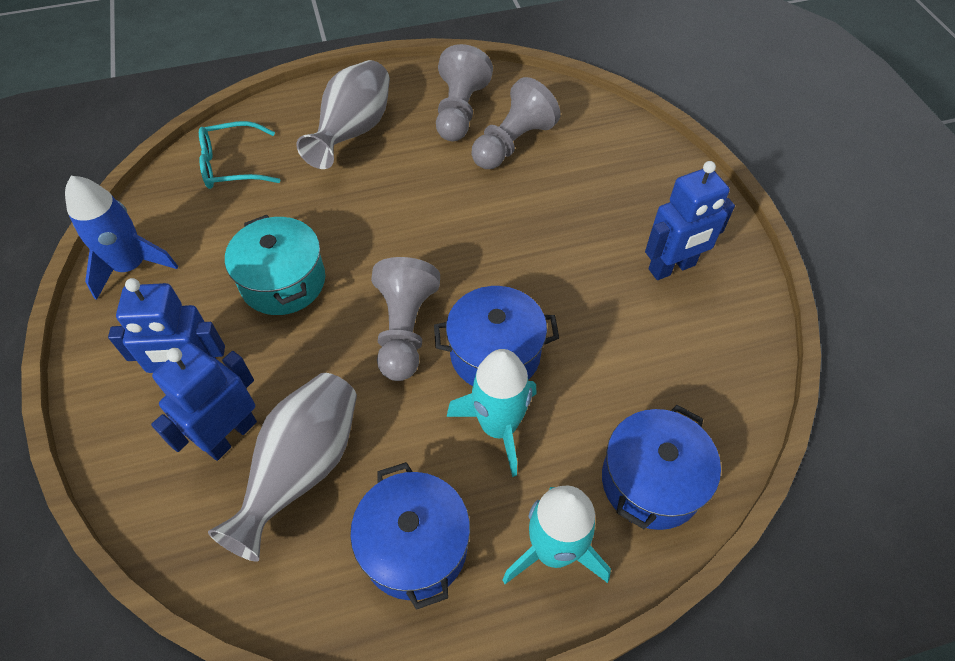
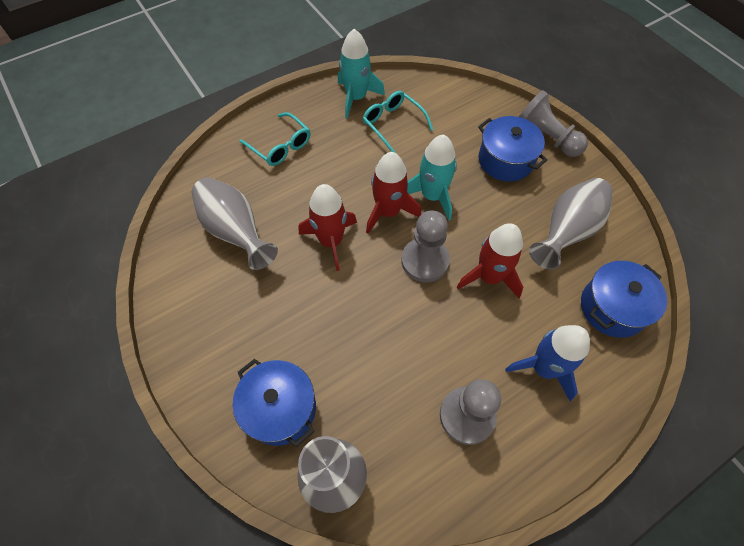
blue robot: 3 -> 0
grey vase: 2 -> 3
red rocket: 0 -> 3
turquoise glasses: 1 -> 2
turquoise pot: 1 -> 0

